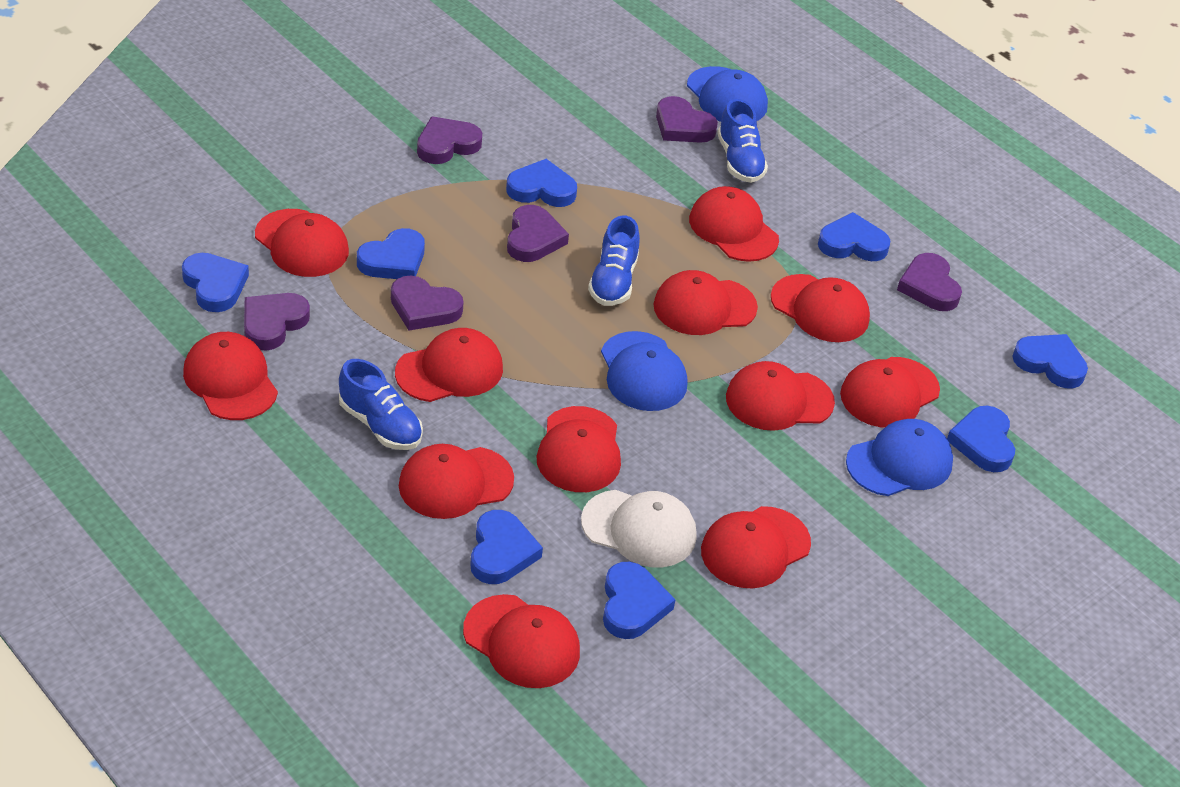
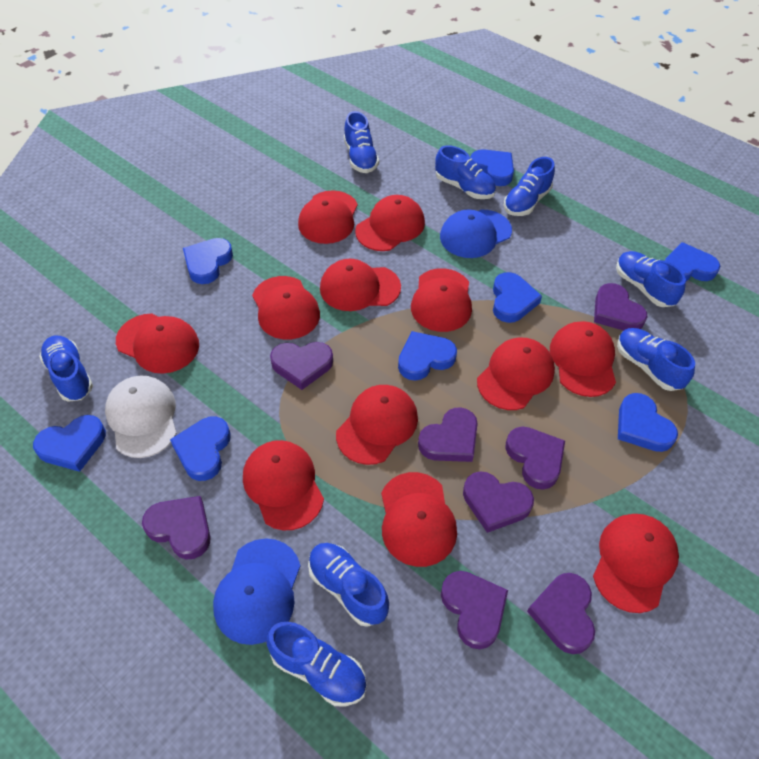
blue cap: 3 -> 2
blue shoe: 3 -> 8
purple heart: 6 -> 8

